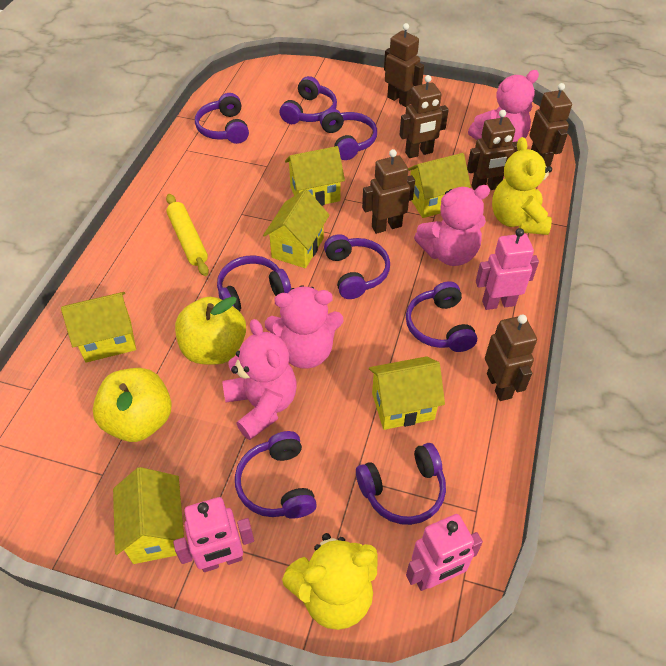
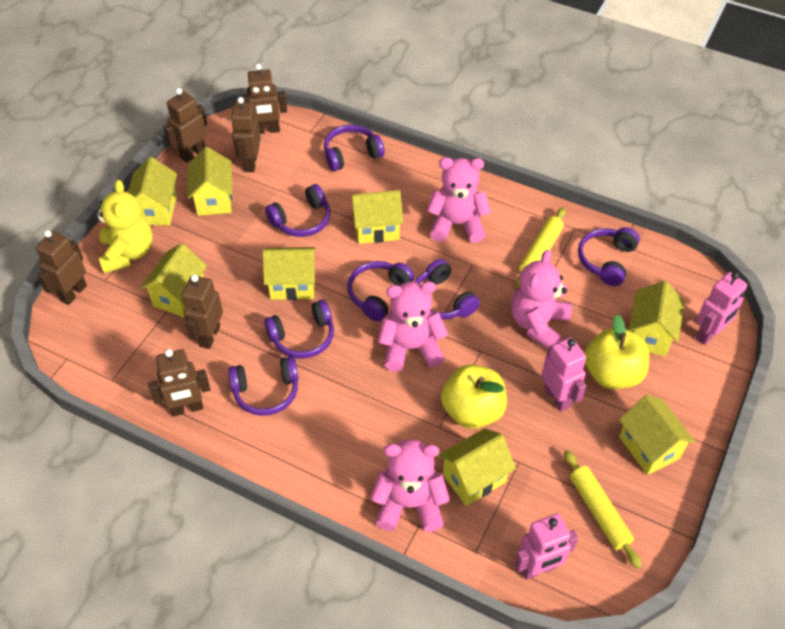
purple headphones: 8 -> 7
yellow house: 6 -> 8
yellow rolling pin: 1 -> 2
yellow teddy bear: 2 -> 1

